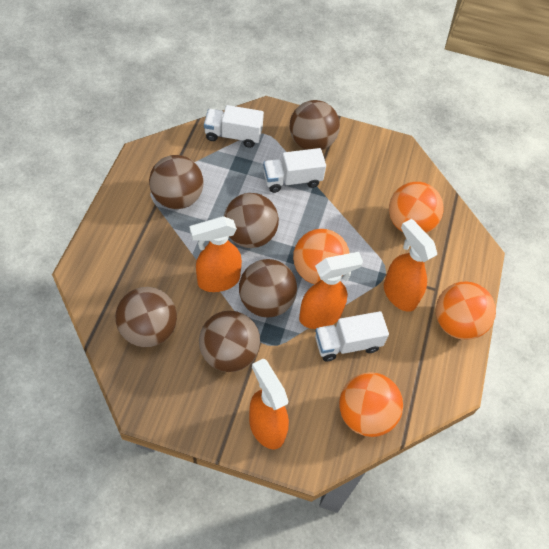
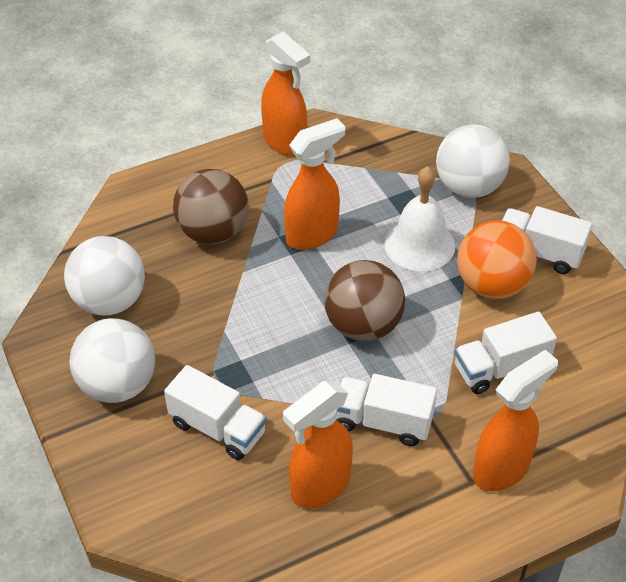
brown ball: 6 -> 2
orange ball: 4 -> 1
white ball: 0 -> 3
white bell: 0 -> 1
white truck: 3 -> 4

